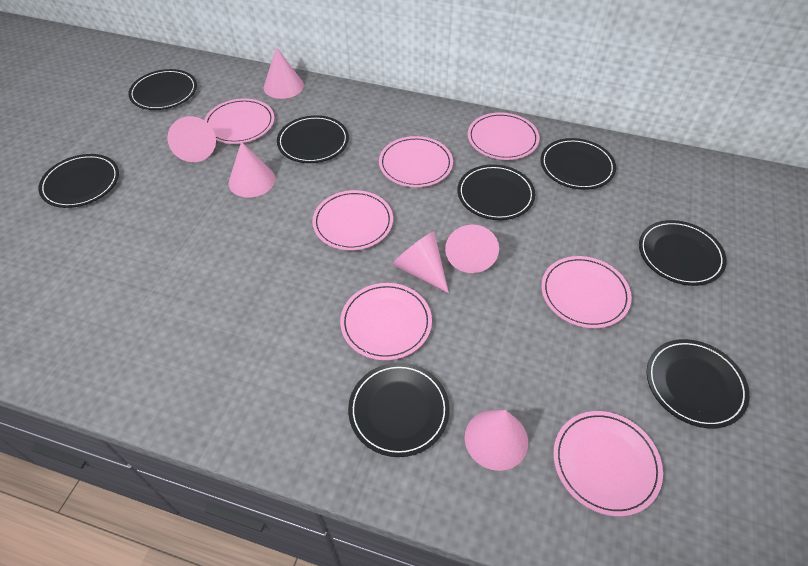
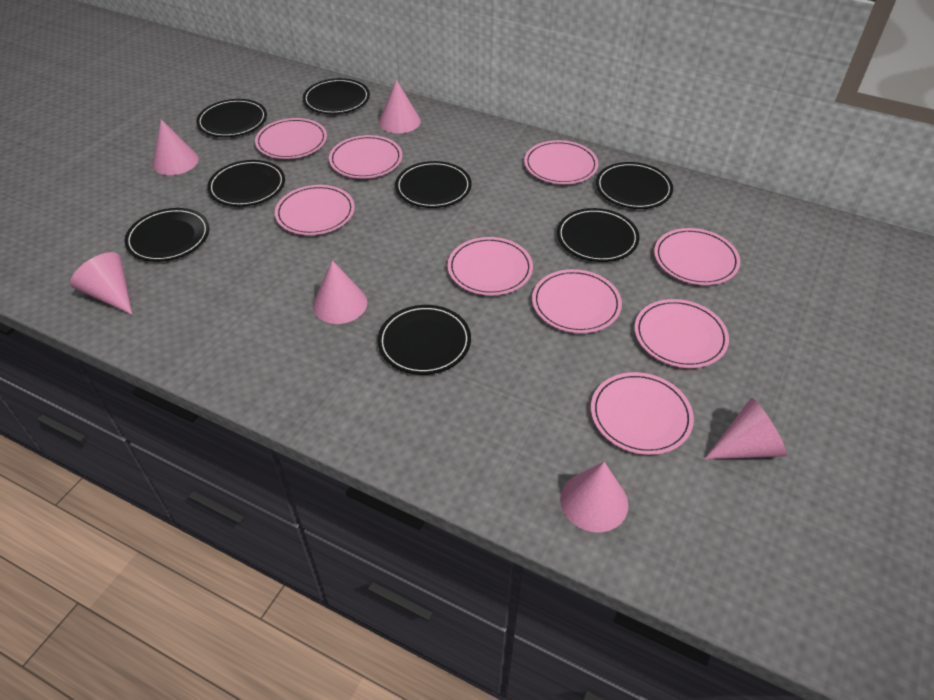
pink plate: 7 -> 9

